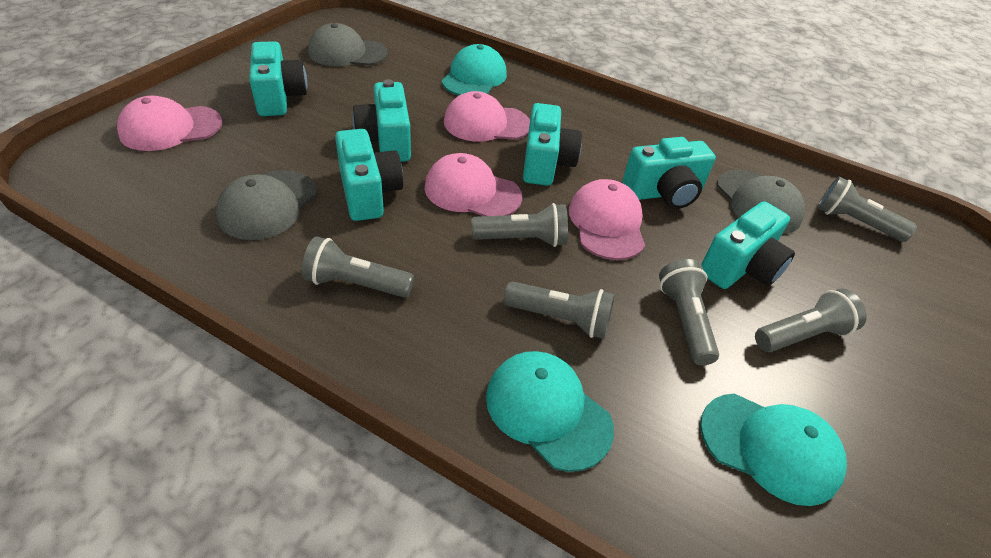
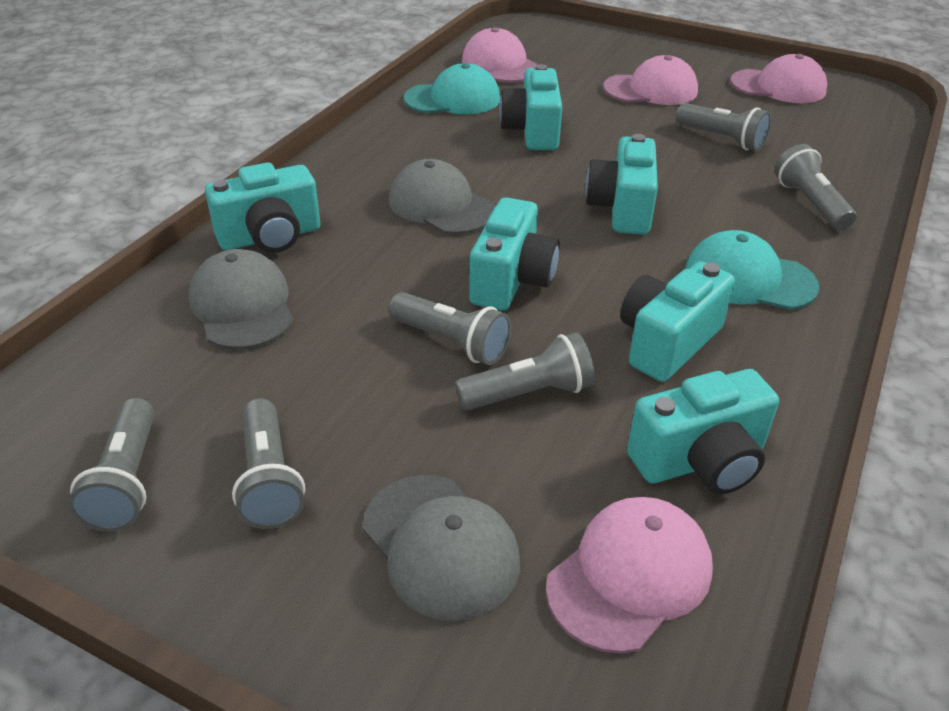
turquoise cap: 3 -> 2

